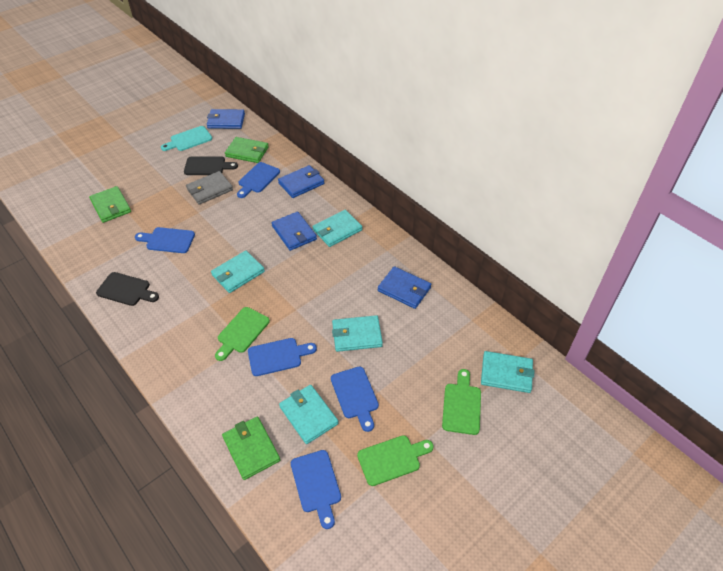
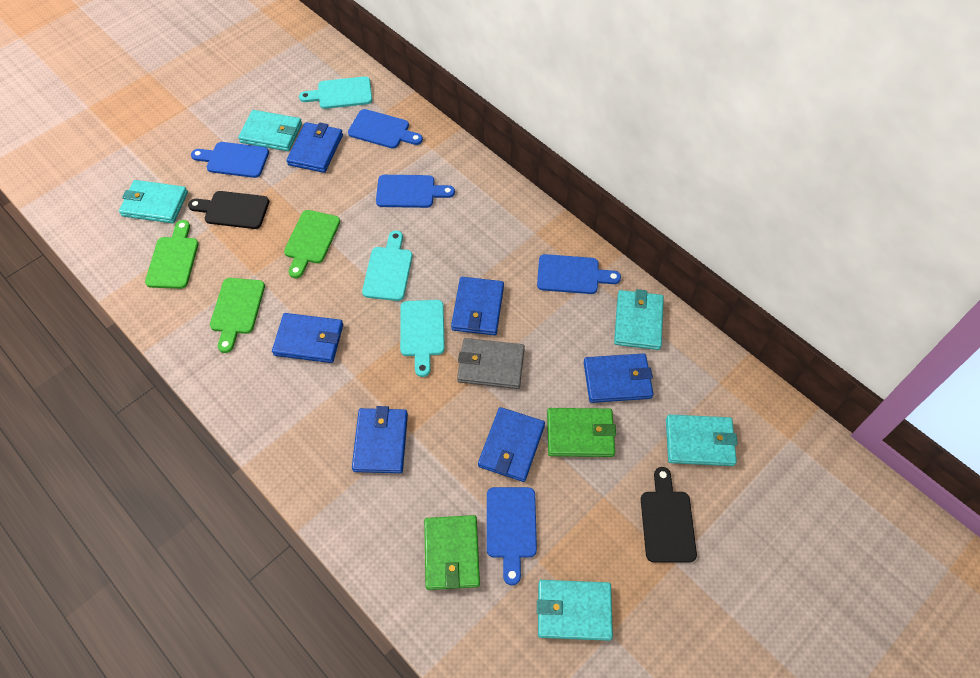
blue wallet: 4 -> 6
green wallet: 3 -> 2
turquoise cutting board: 1 -> 3

